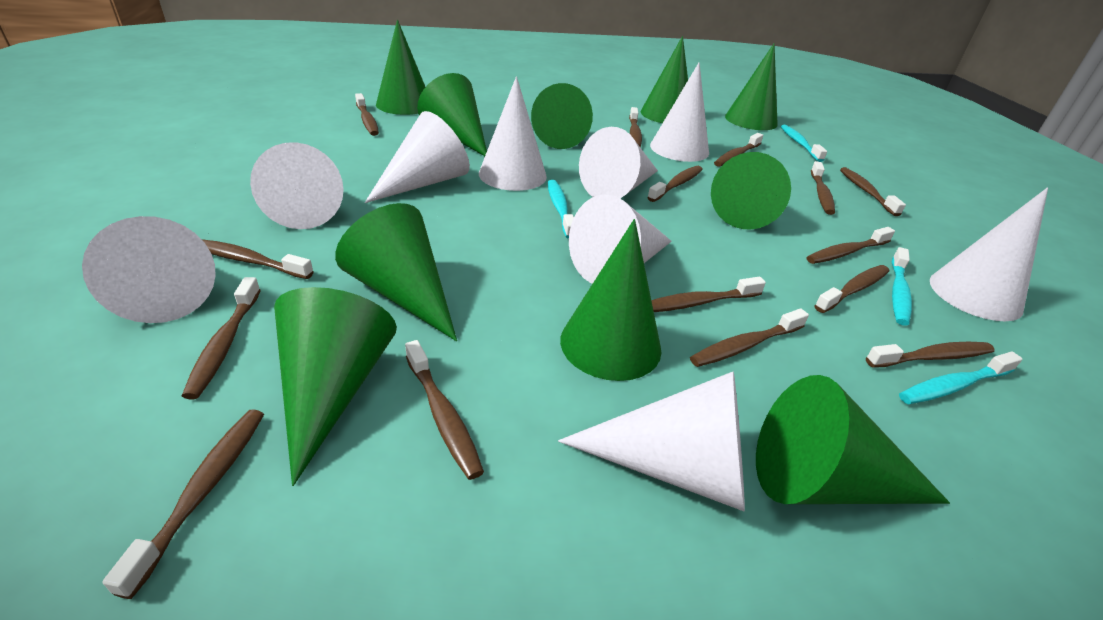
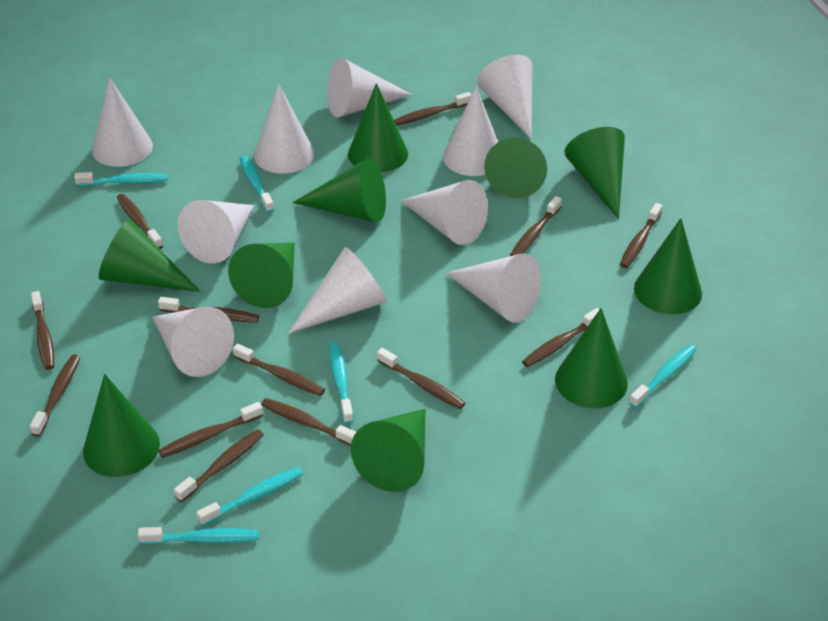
brown toothbrush: 15 -> 13
turquoise toothbrush: 4 -> 6
white cone: 9 -> 10

